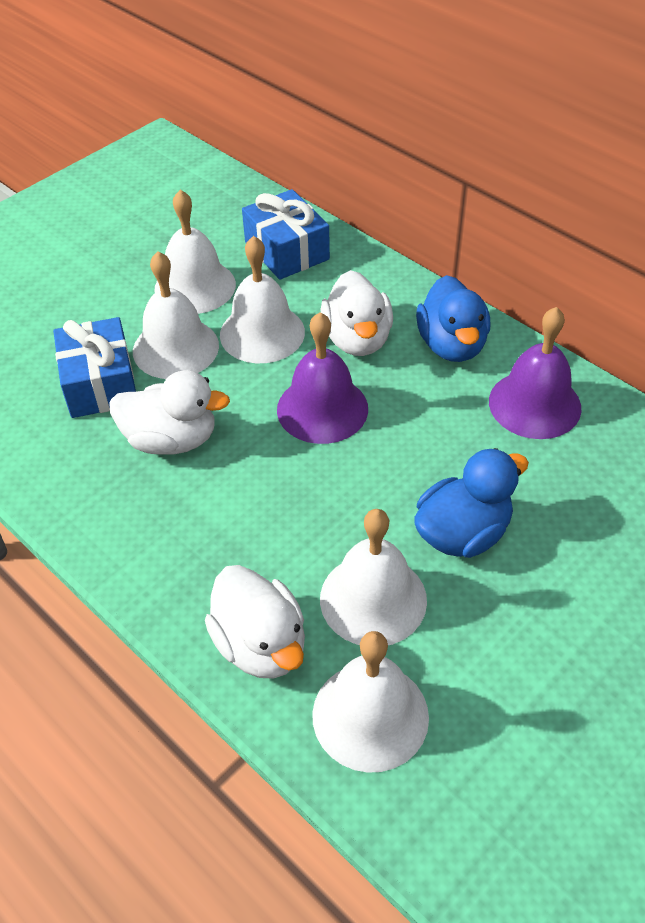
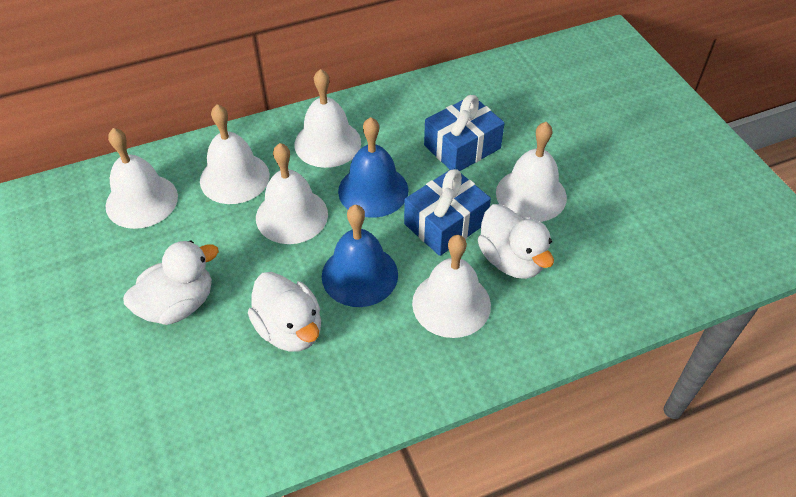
blue bell: 0 -> 2
blue duck: 2 -> 0
purple bell: 2 -> 0
white bell: 5 -> 6

